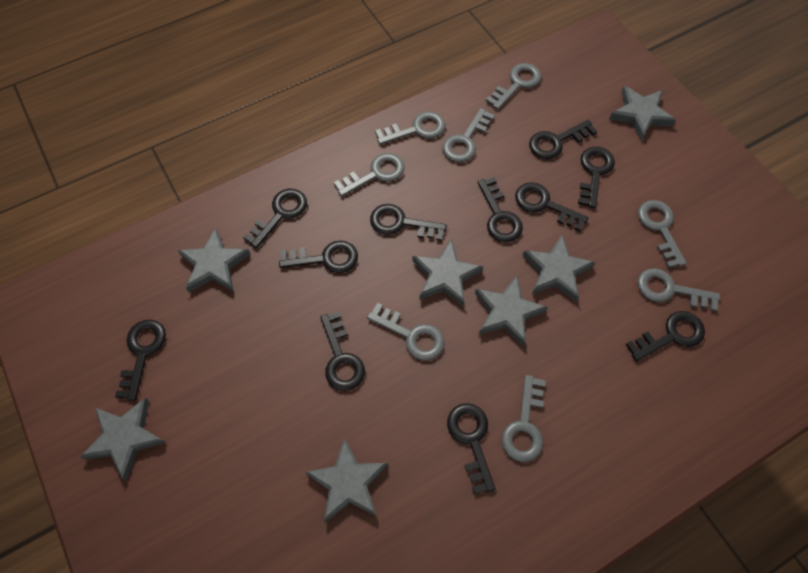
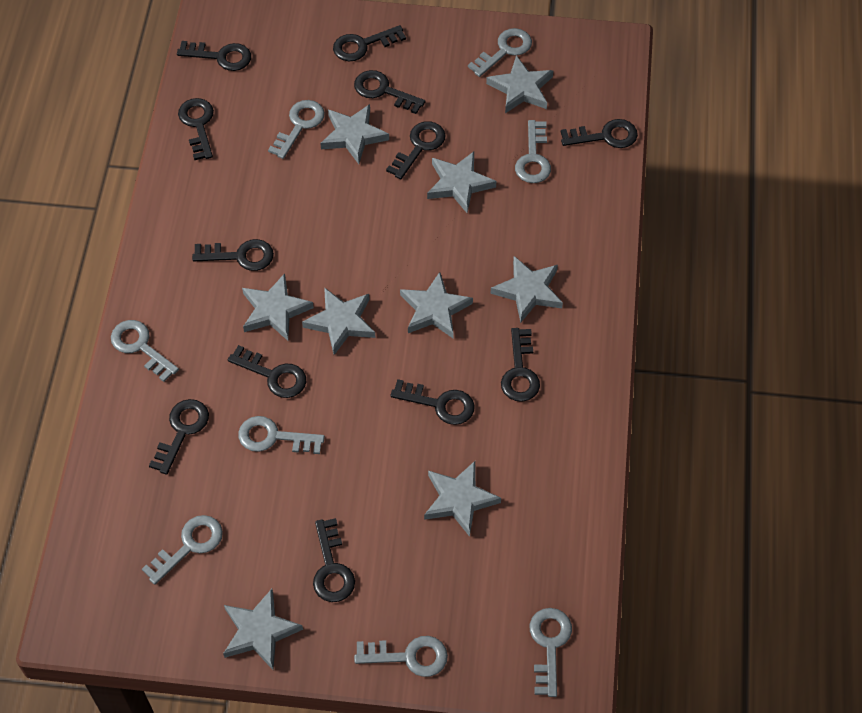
black key: 11 -> 12
grey star: 7 -> 9

